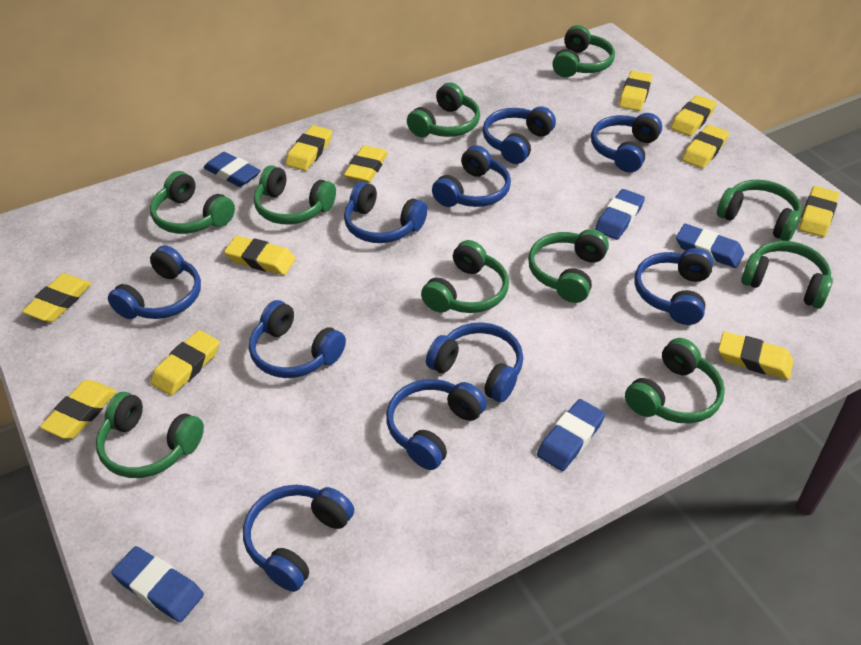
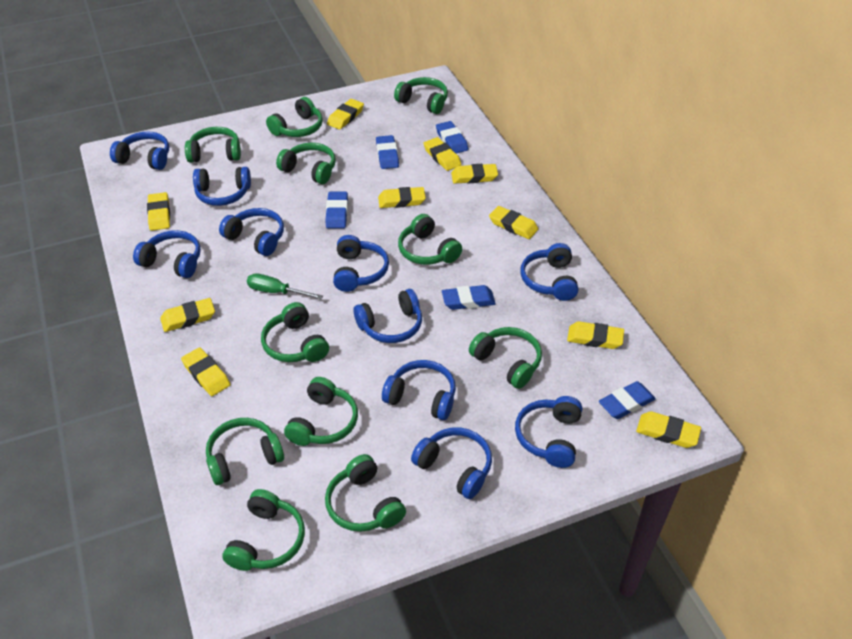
green headphones: 10 -> 11
green screwdriver: 0 -> 1
yellow eraser: 11 -> 10

